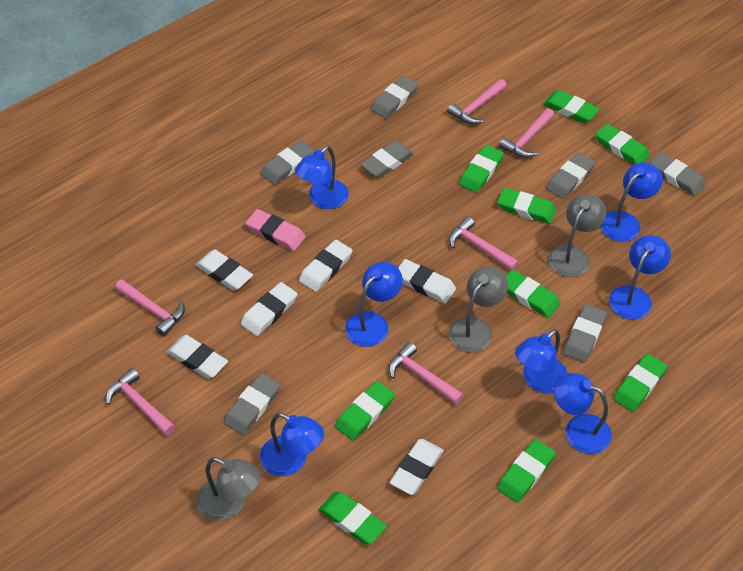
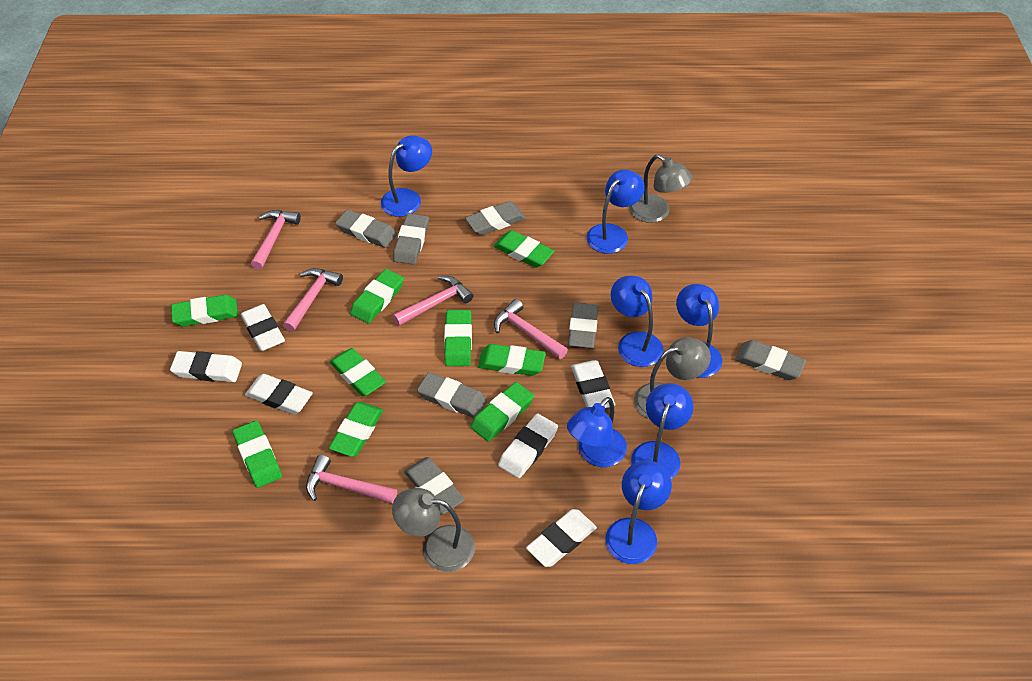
pink eraser: 1 -> 0
pink hammer: 6 -> 5

